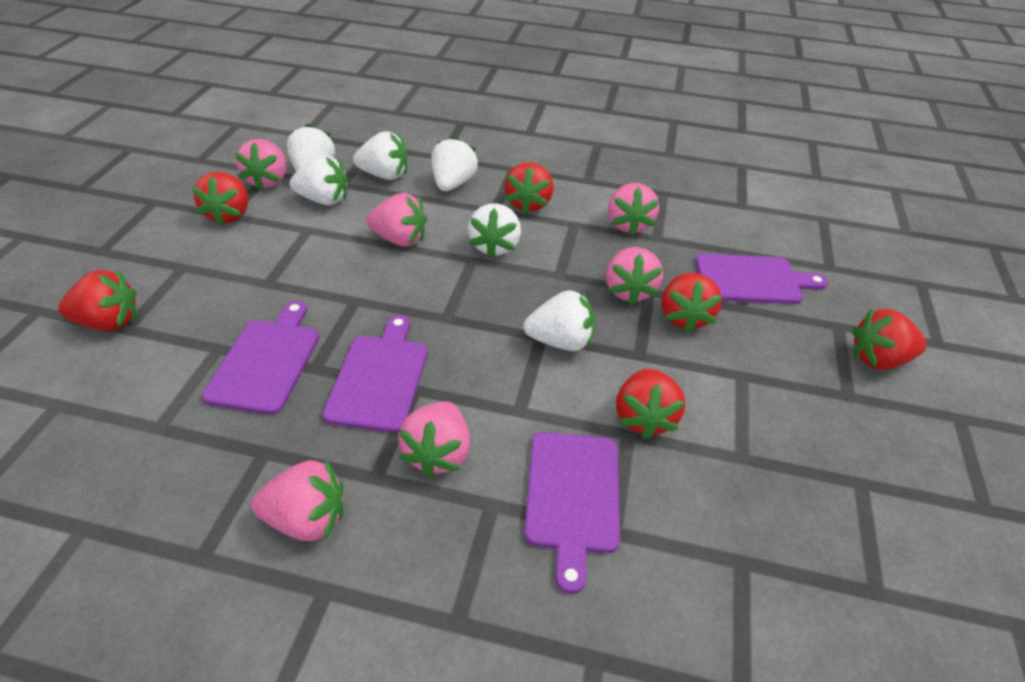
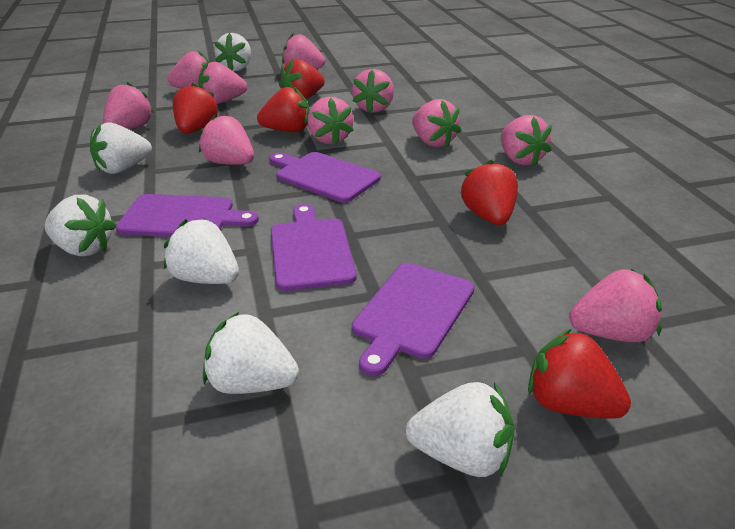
pink strawberry: 6 -> 10
red strawberry: 6 -> 5

